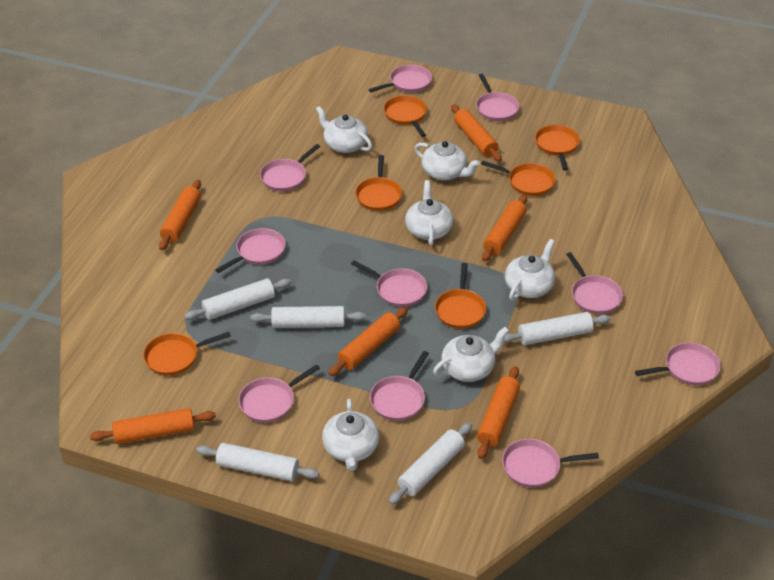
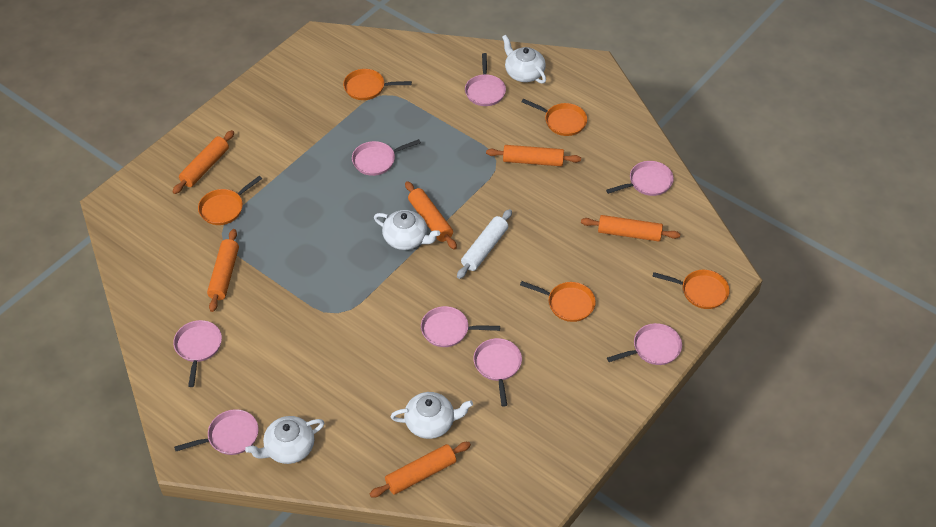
orange pan: 6 -> 5
pink pan: 10 -> 8
white rolling pin: 5 -> 1
white teapot: 6 -> 4

